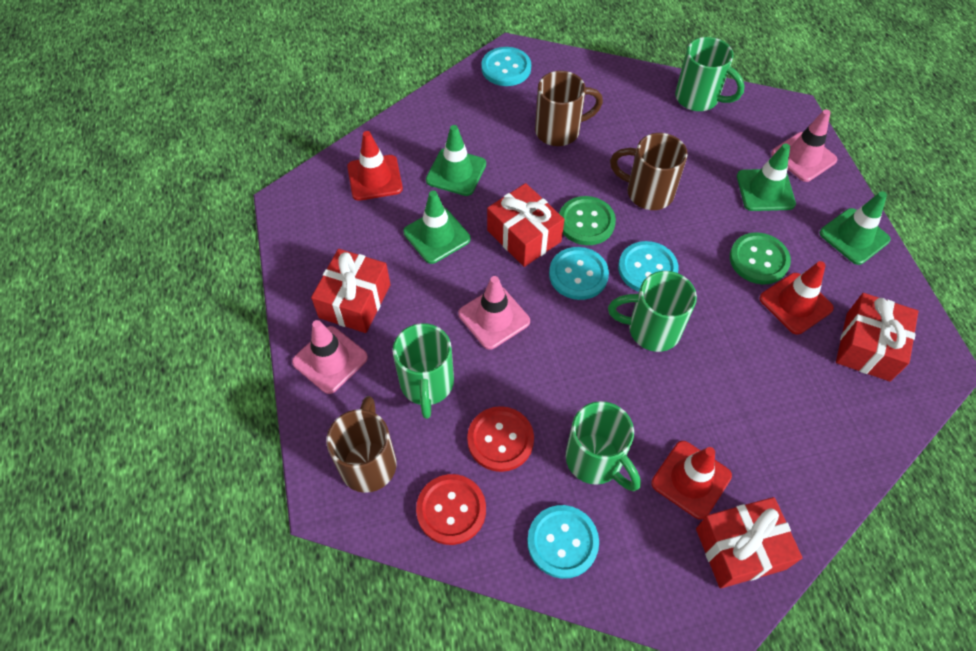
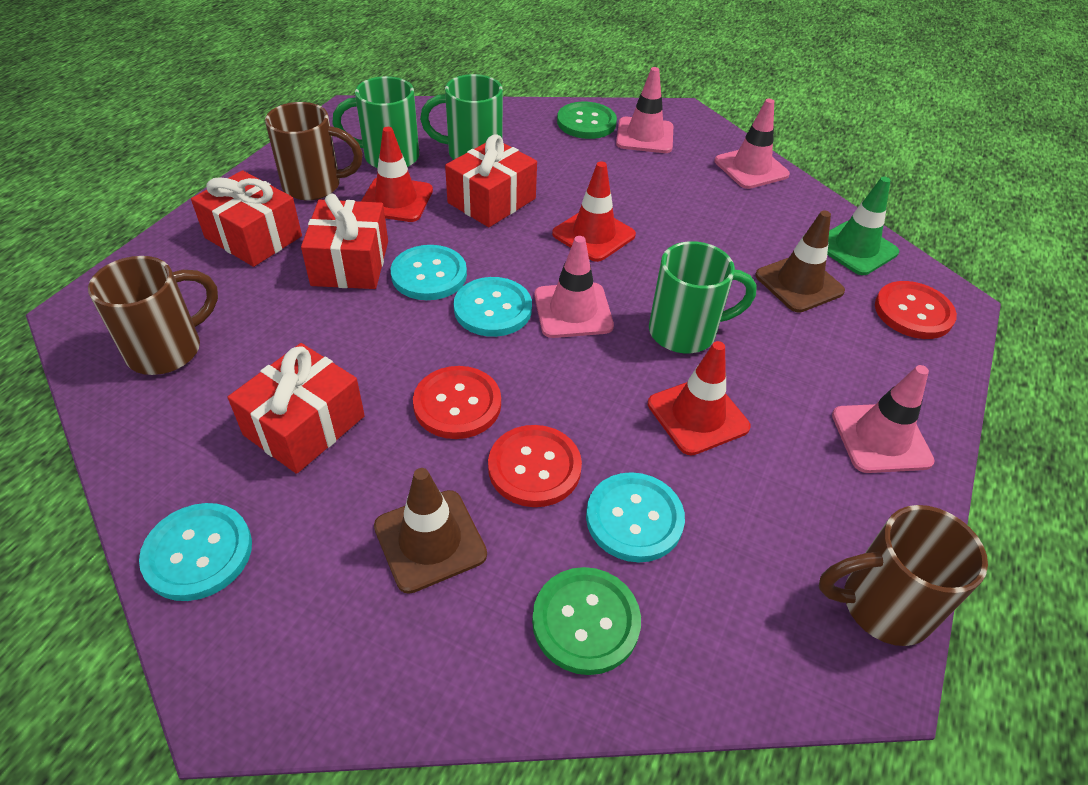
brown traffic cone: 0 -> 2
green mug: 4 -> 3
green traffic cone: 4 -> 1
pink traffic cone: 3 -> 4
red button: 2 -> 3

